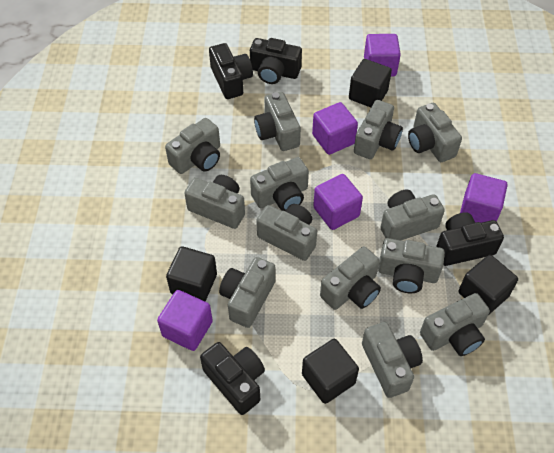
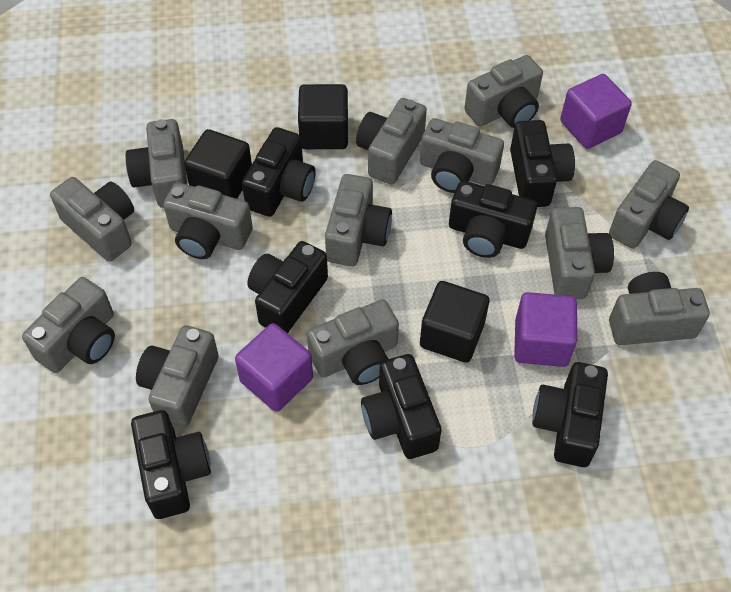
black camera: 4 -> 7
black cube: 4 -> 3
purple cube: 5 -> 3

